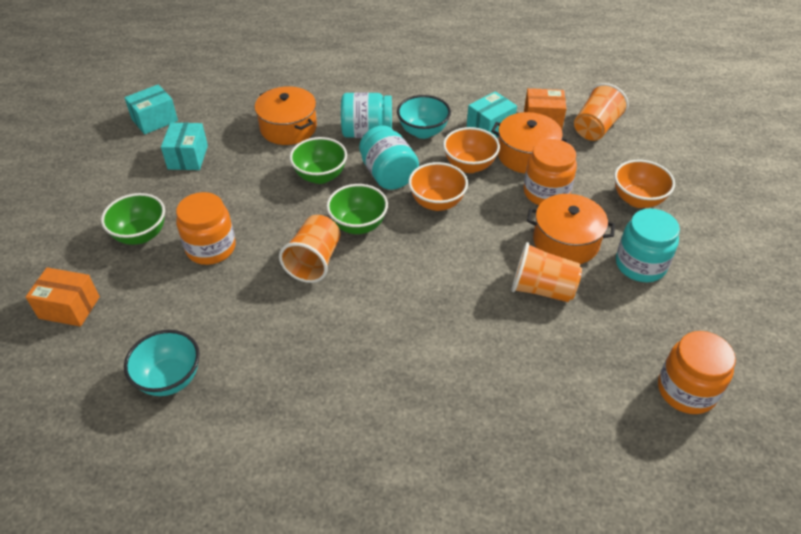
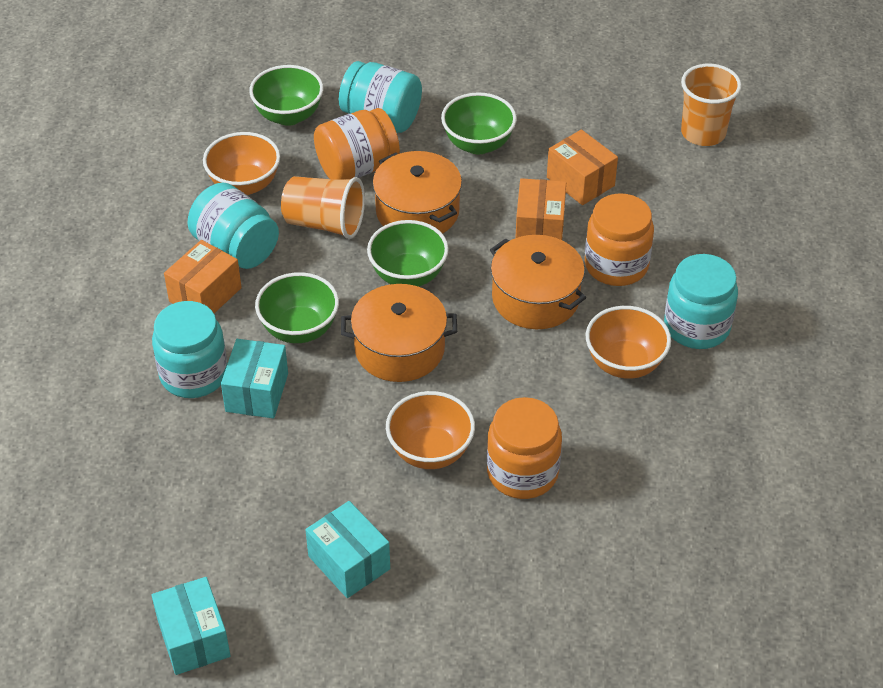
green bowl: 3 -> 4
orange box: 2 -> 3
orange cup: 3 -> 2
turquoise bowl: 2 -> 0
turquoise jar: 3 -> 4

